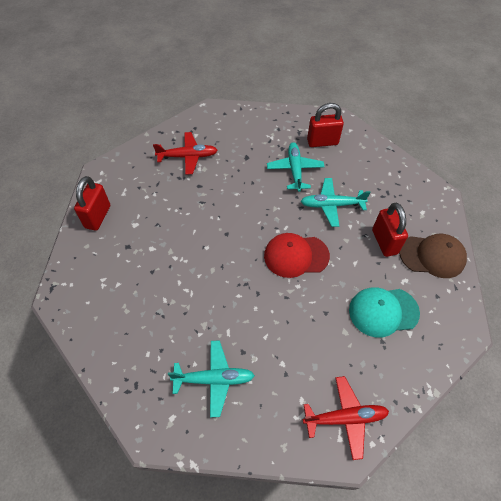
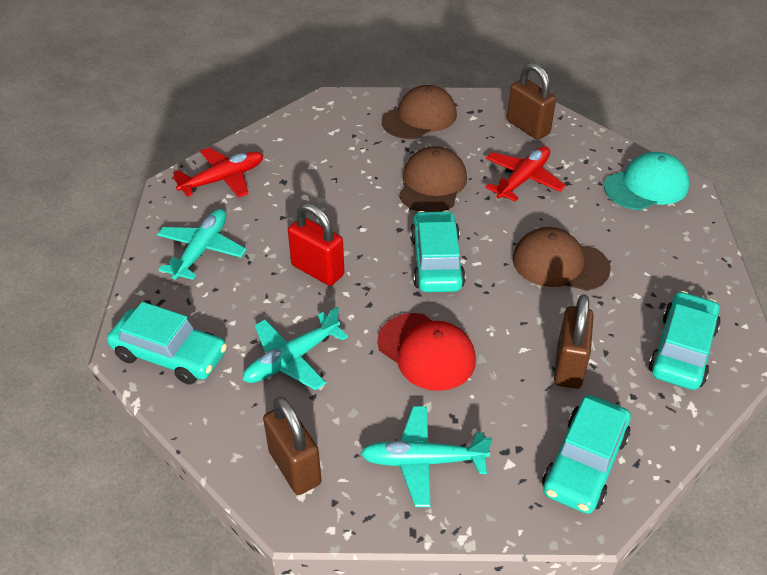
brown cap: 1 -> 3
brown padlock: 0 -> 3
red padlock: 3 -> 1
turquoise car: 0 -> 4

